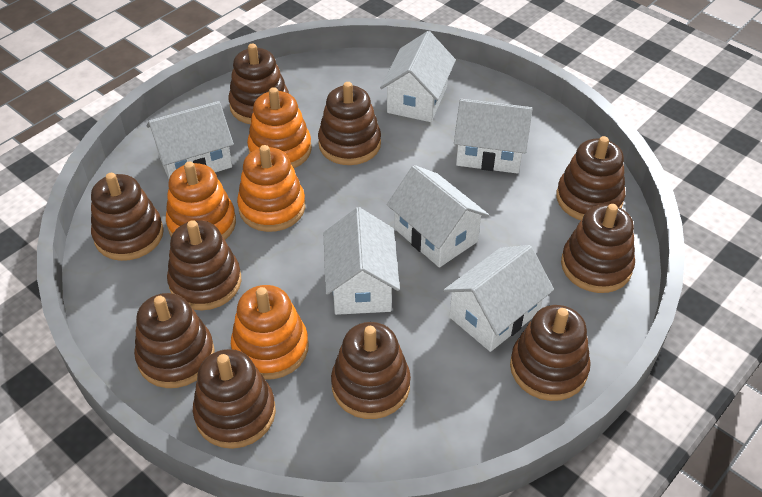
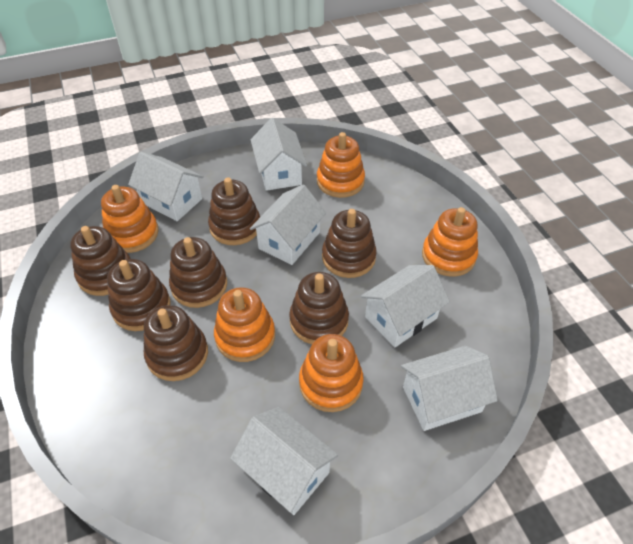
brown stacking toy: 10 -> 7
orange stacking toy: 4 -> 5

